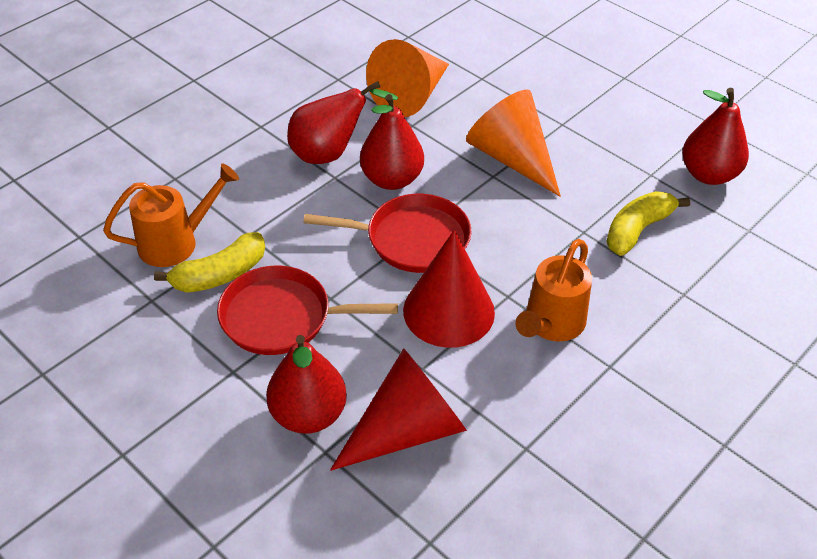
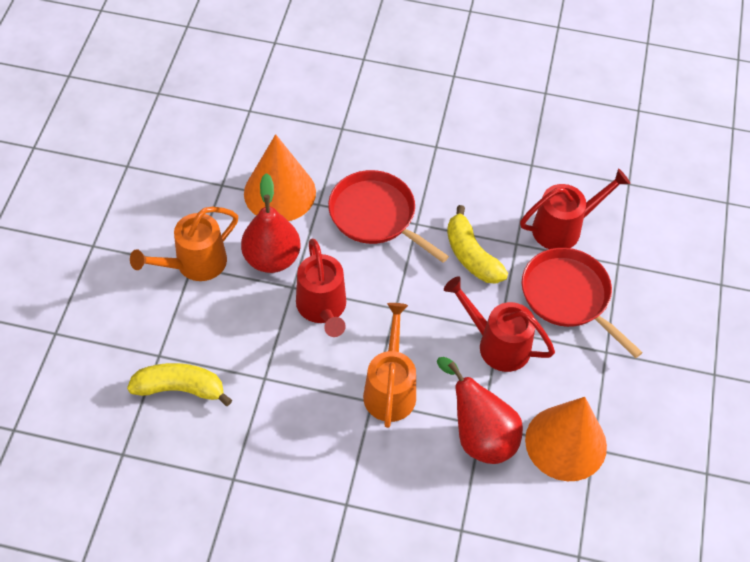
red cone: 2 -> 0
red pear: 4 -> 2
red watering can: 0 -> 3

